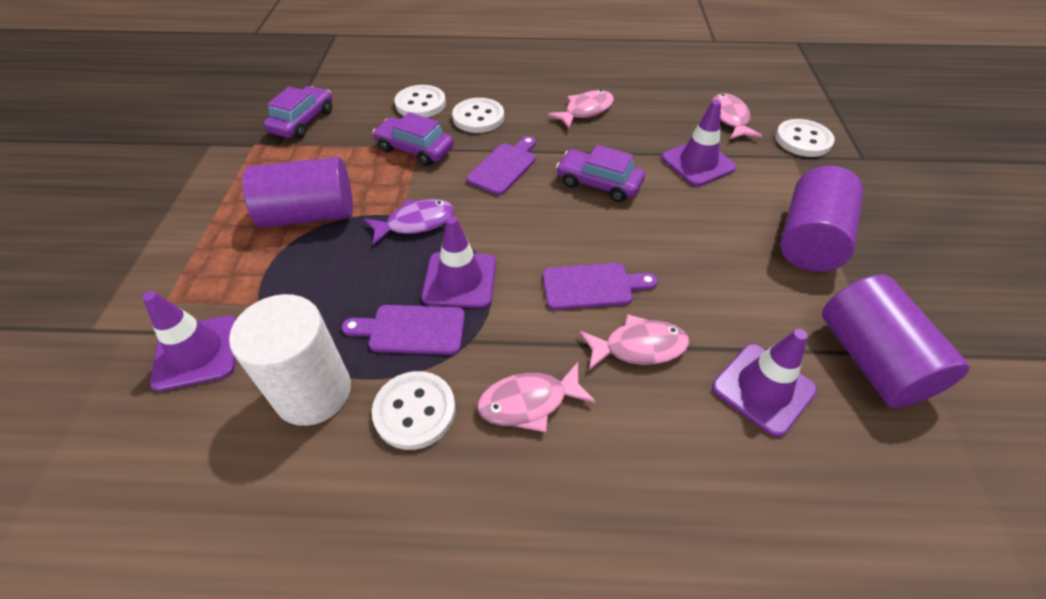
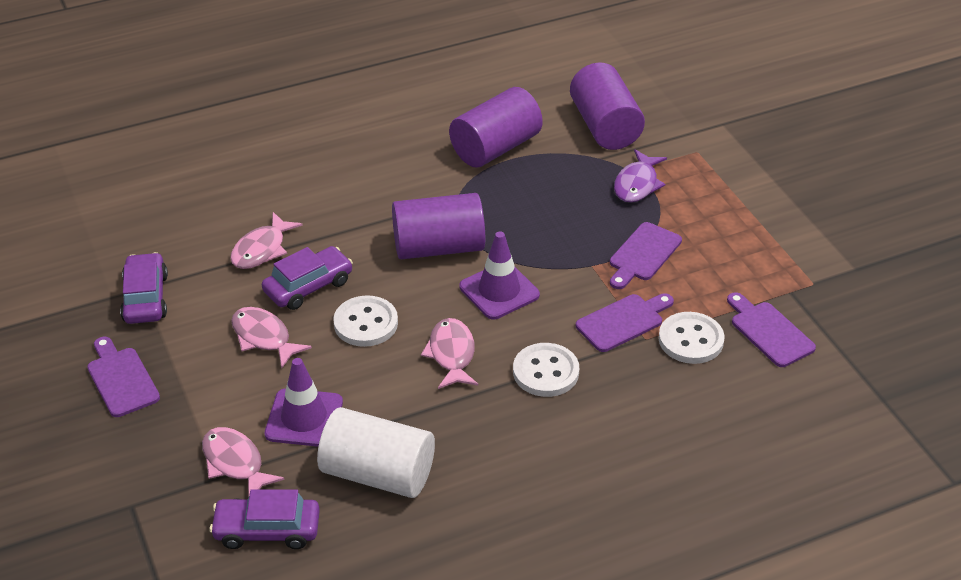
purple cutting board: 3 -> 4
purple traffic cone: 4 -> 2
white button: 4 -> 3

